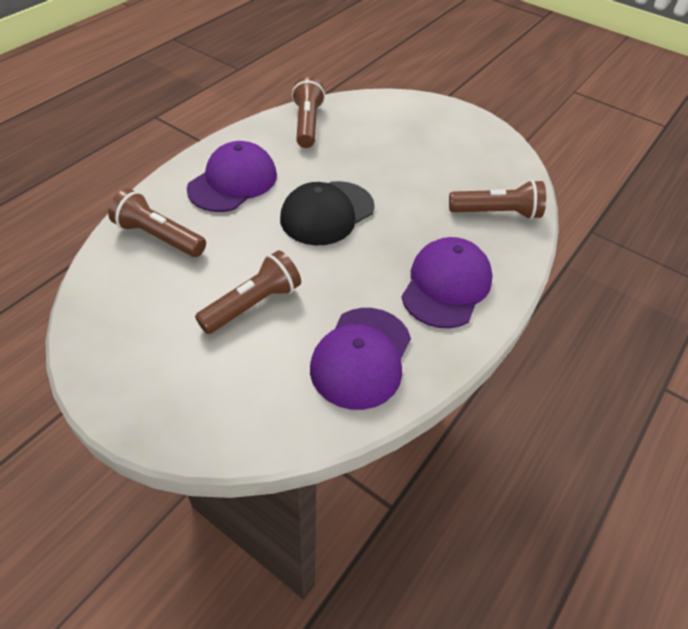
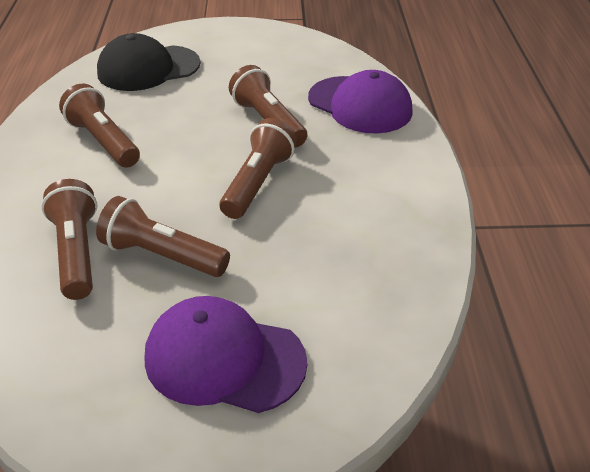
brown flashlight: 4 -> 5
purple cap: 3 -> 2

